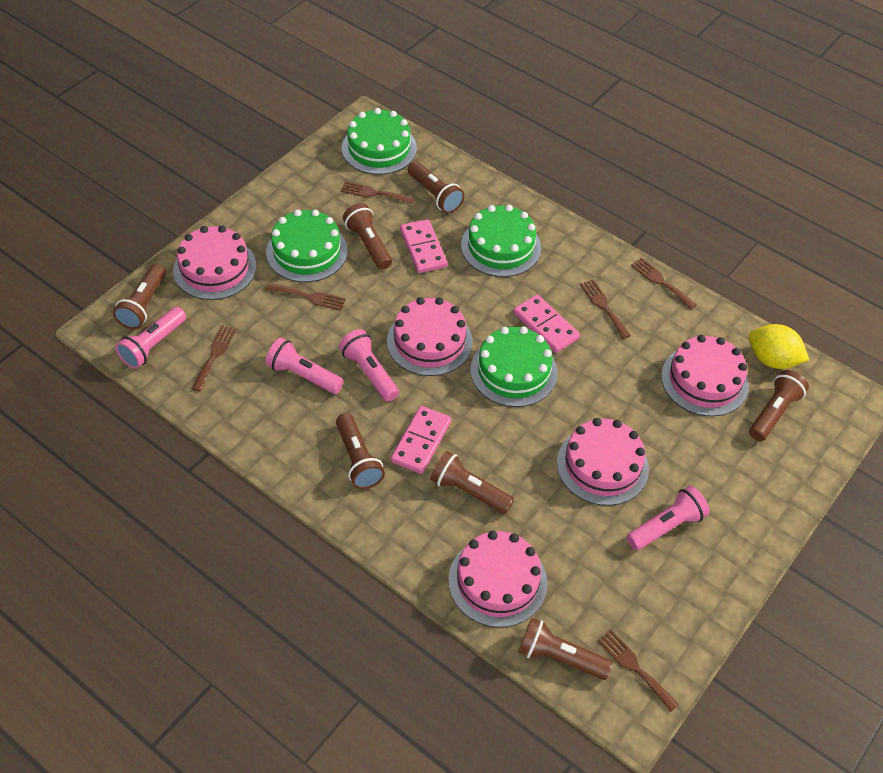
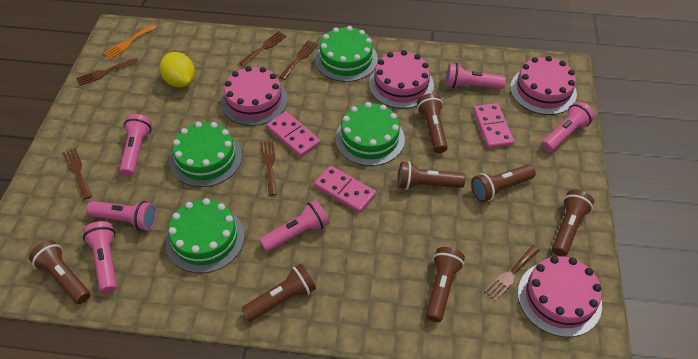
orange fork: 0 -> 1
pink cake: 5 -> 4
pink flashlight: 4 -> 6

